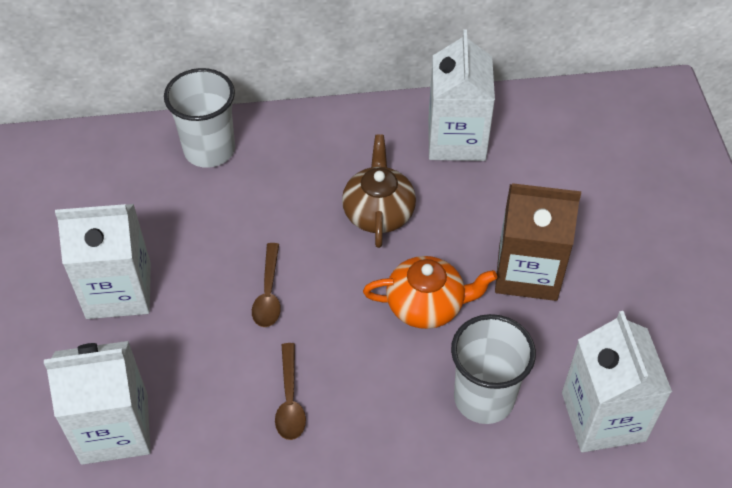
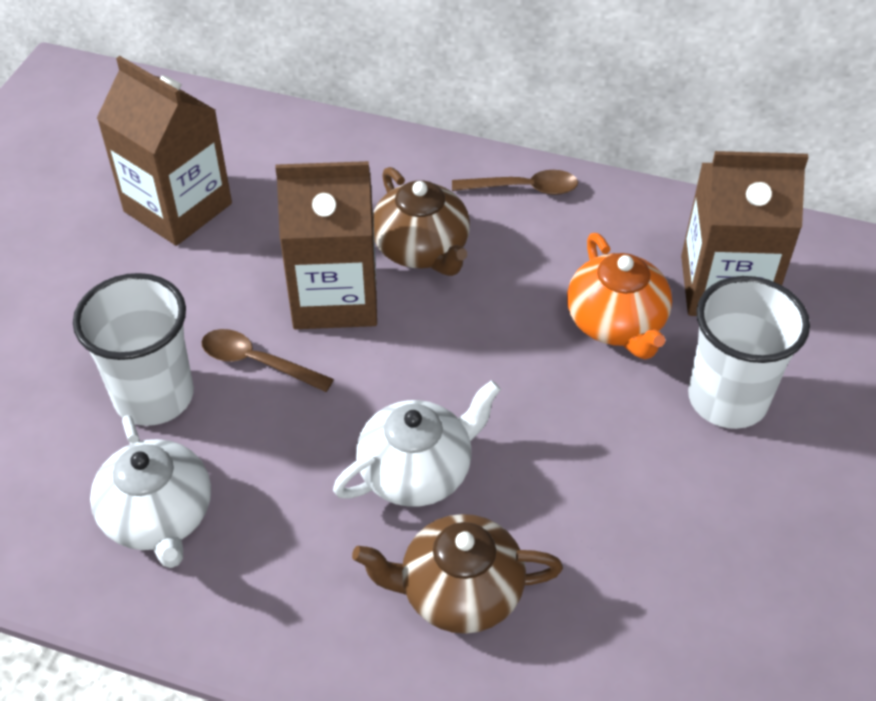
brown carton: 1 -> 3
brown teapot: 1 -> 2
white carton: 4 -> 0
white teapot: 0 -> 2

